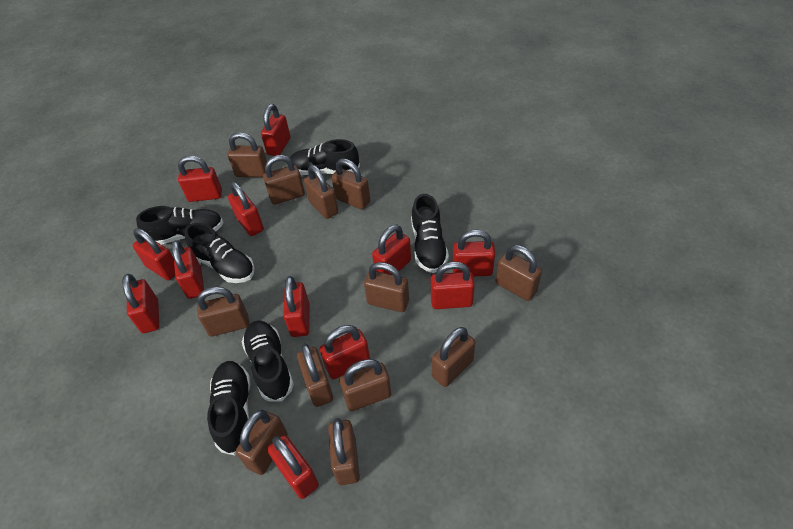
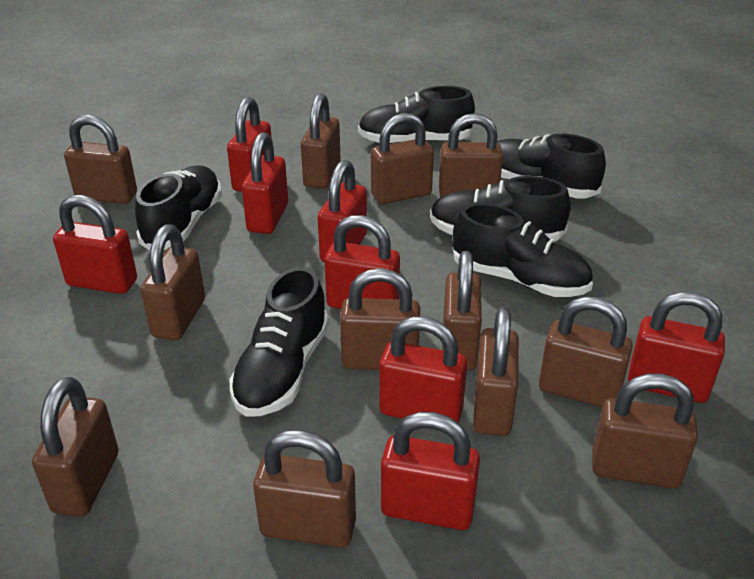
red padlock: 12 -> 8

